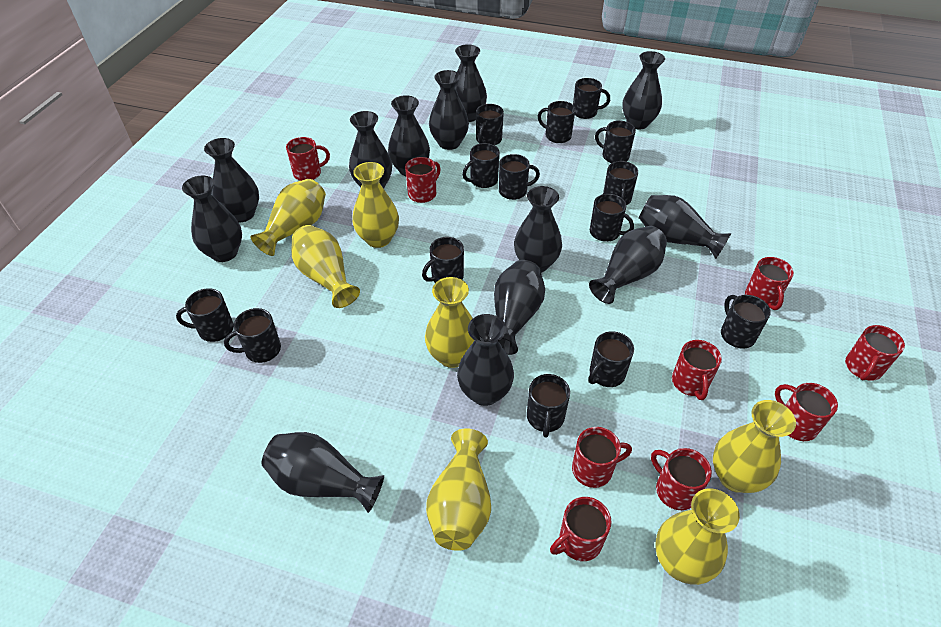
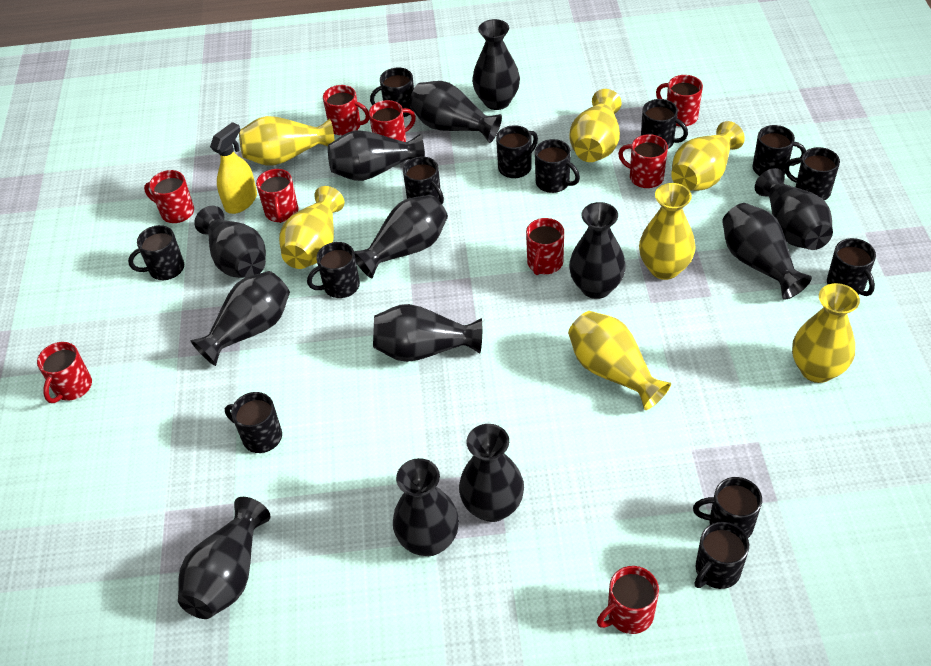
black mug: 14 -> 13
yellow spray bottle: 0 -> 1

